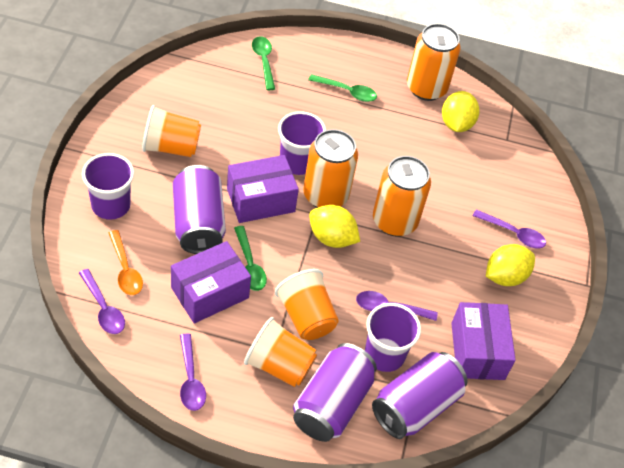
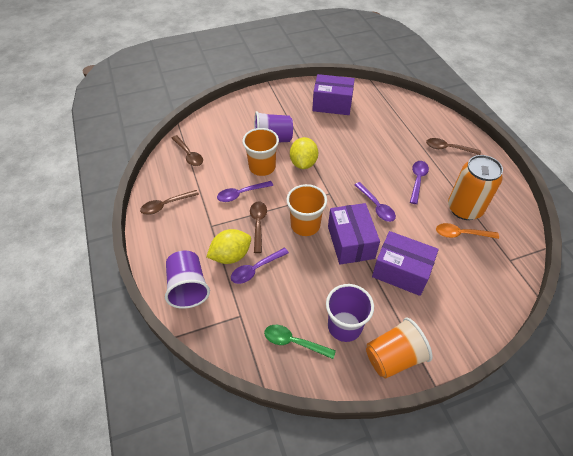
brown spoon: 0 -> 4
green spoon: 3 -> 1
orange can: 3 -> 1
purple can: 3 -> 0
yellow lemon: 3 -> 2

